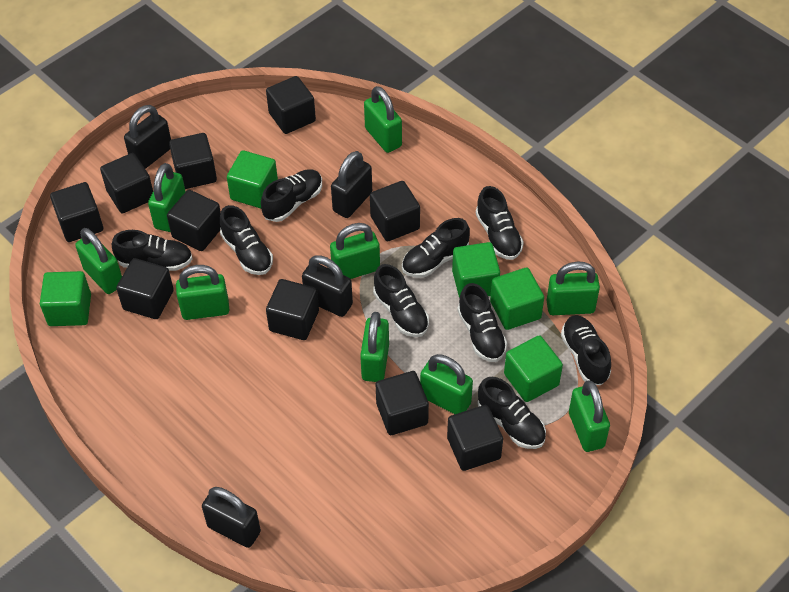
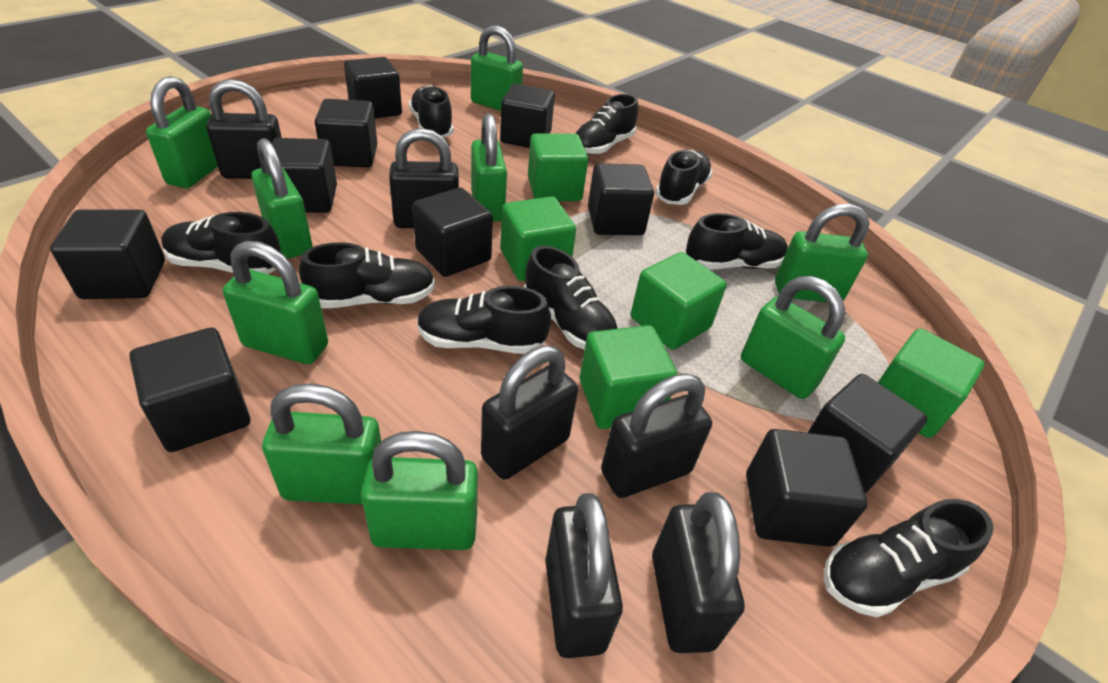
black padlock: 4 -> 6

